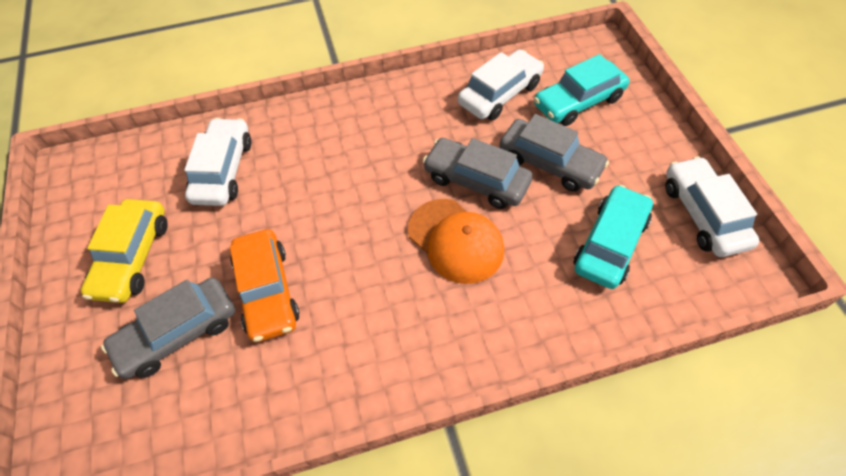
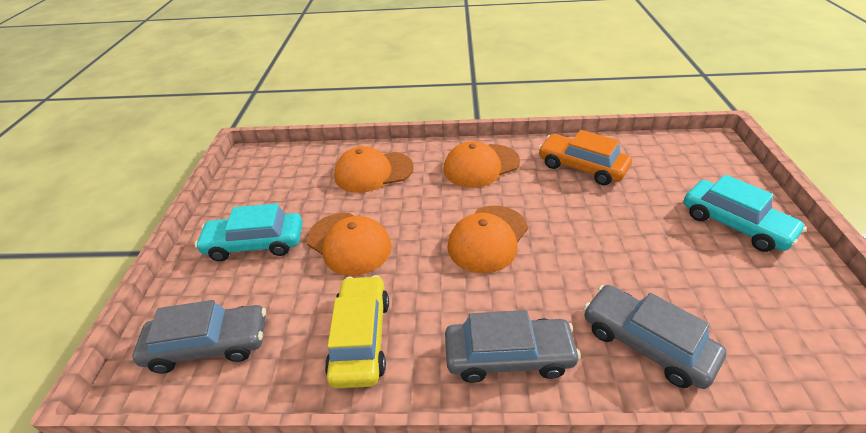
orange cap: 1 -> 4
white car: 3 -> 0

